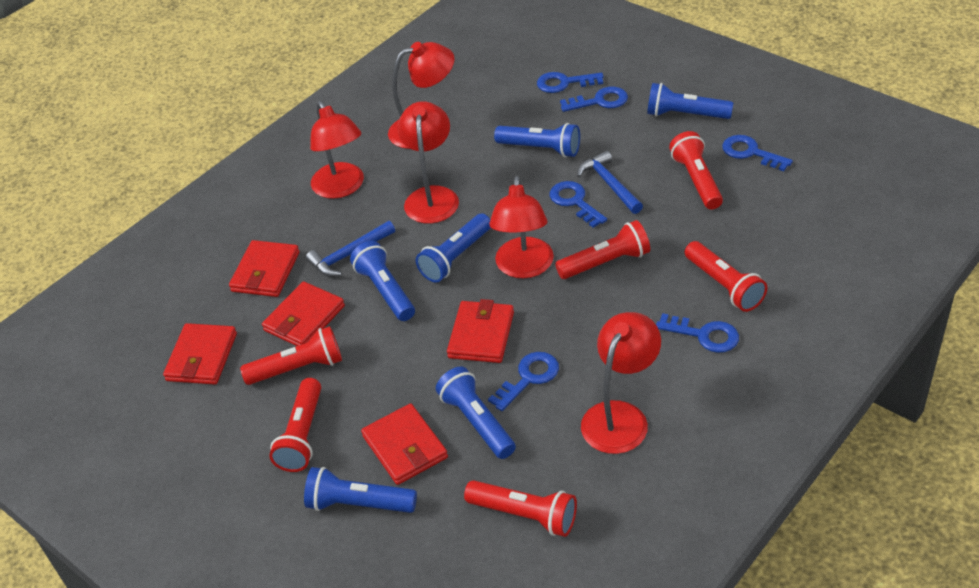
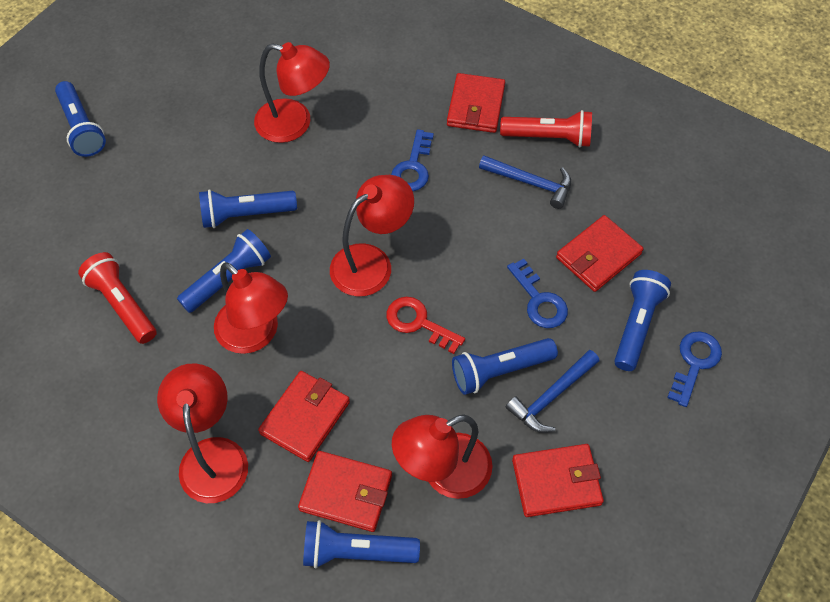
blue key: 6 -> 3
red flashlight: 6 -> 2
red key: 0 -> 1

